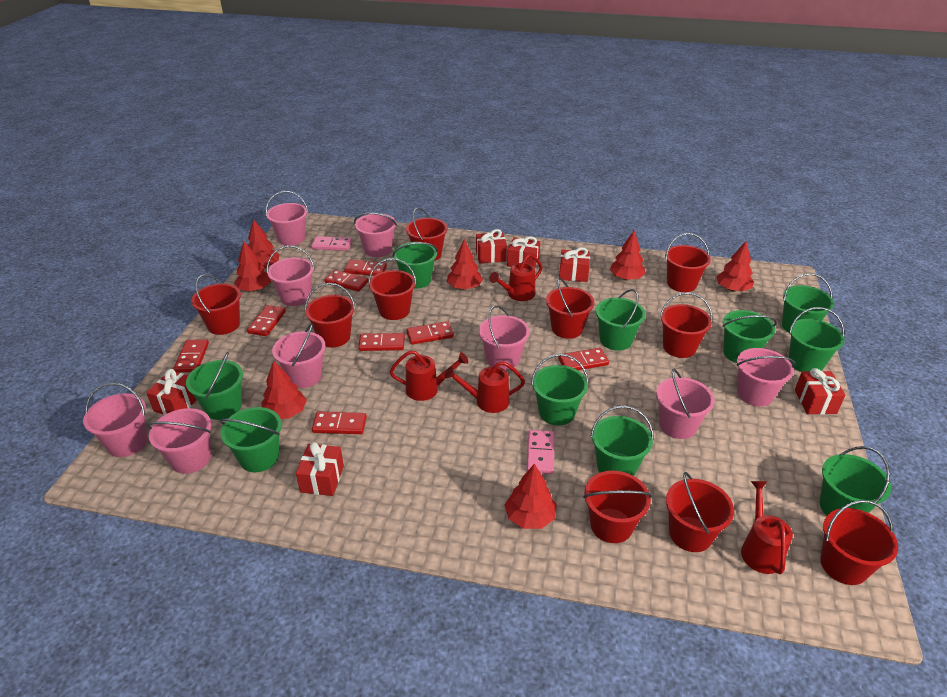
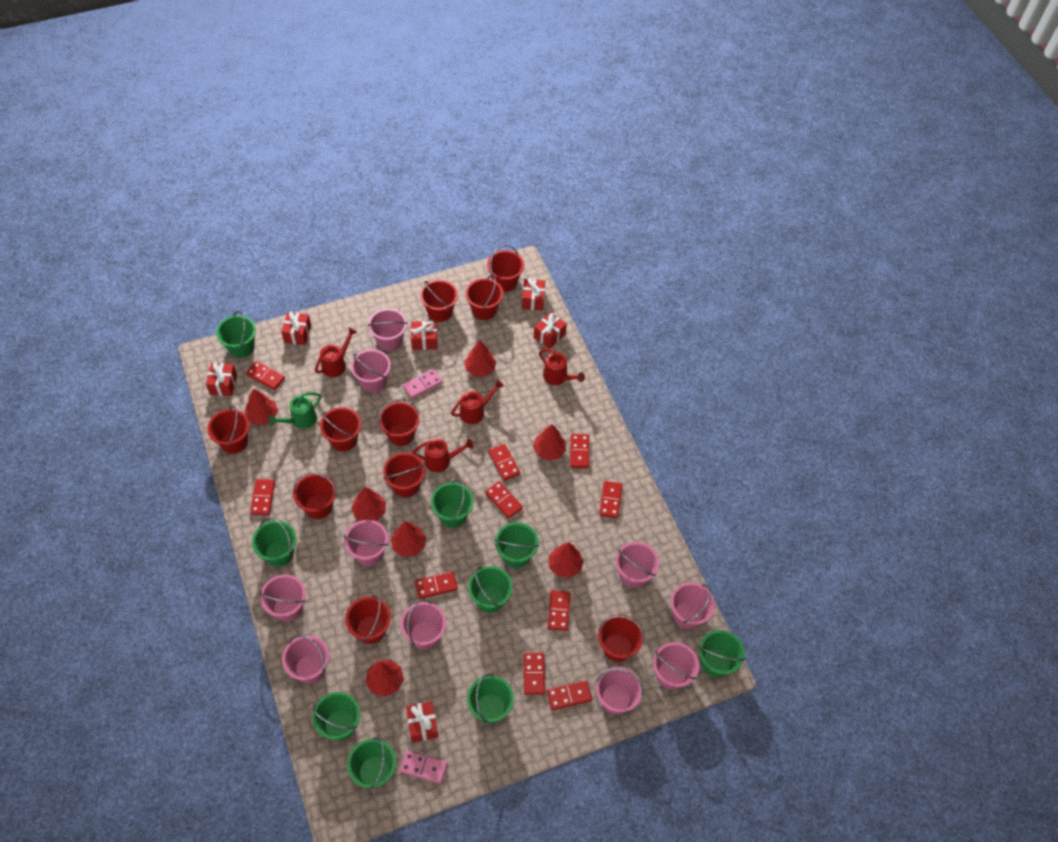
green bucket: 10 -> 9
green watering can: 0 -> 1
pink bucket: 9 -> 10
red domino: 8 -> 10

